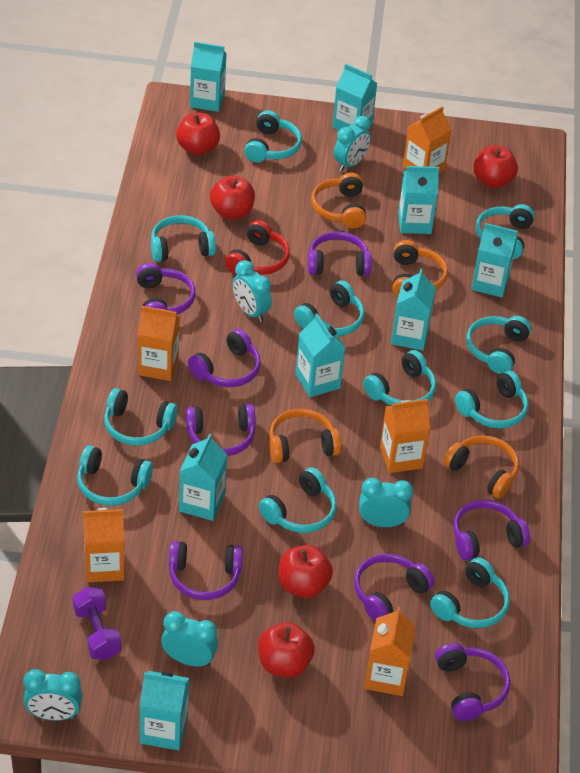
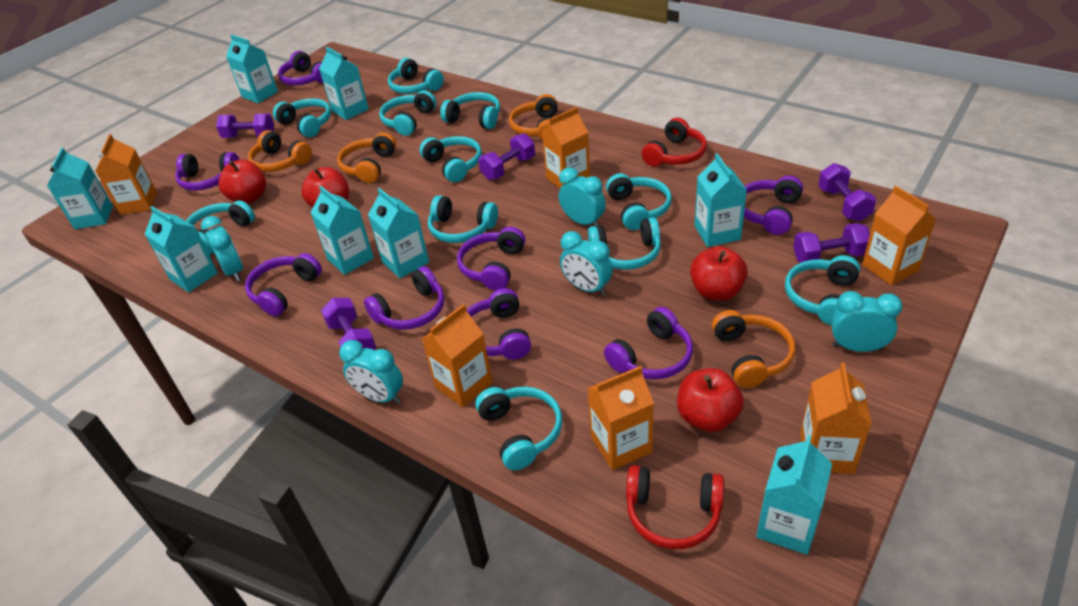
orange carton: 5 -> 6
purple dumbbell: 1 -> 5
red apple: 5 -> 4
red headphones: 1 -> 2

